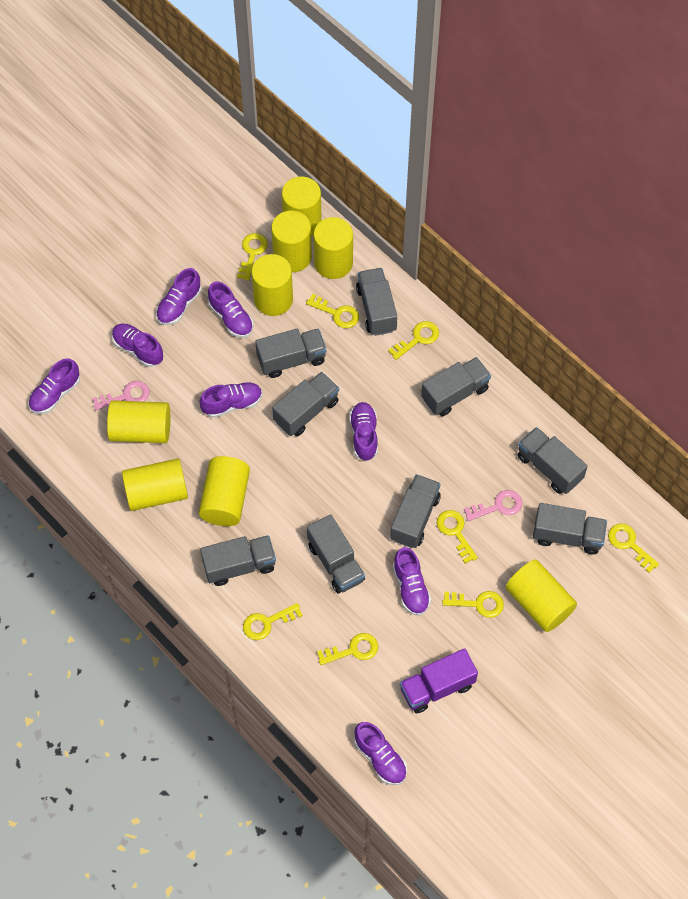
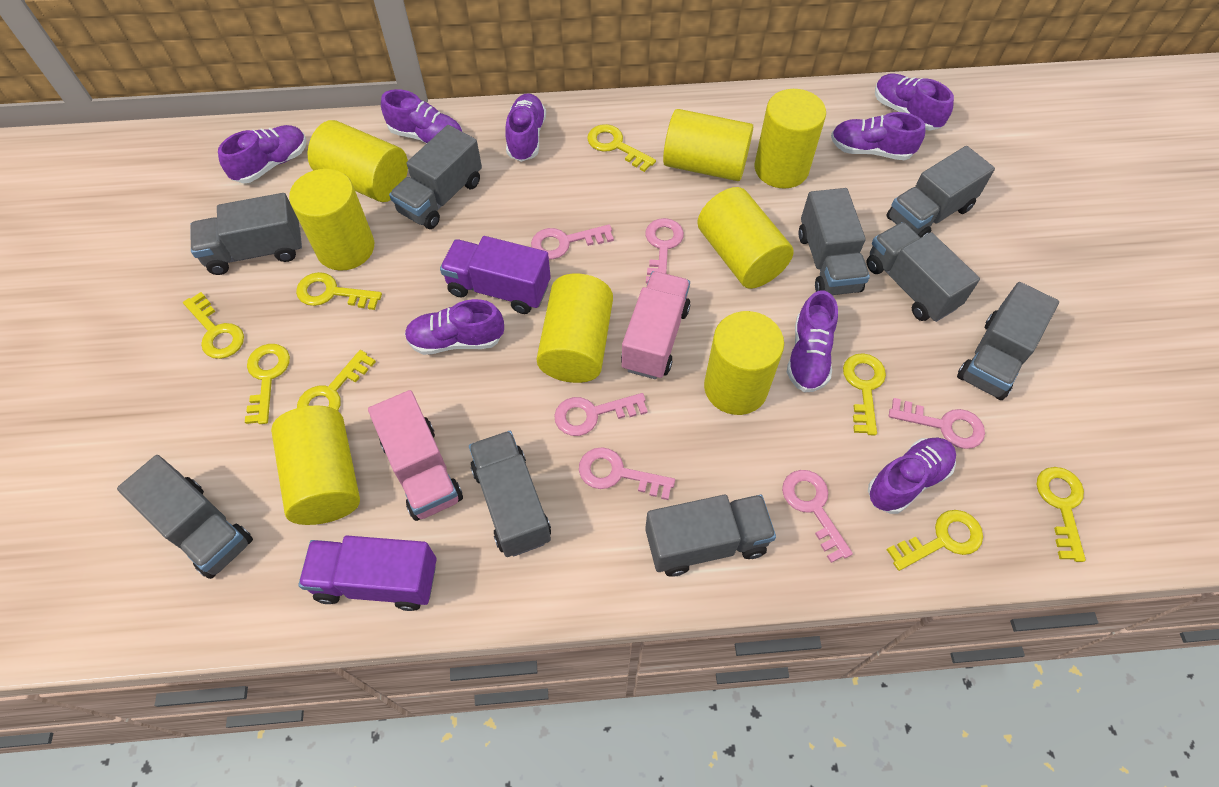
pink key: 2 -> 6
pink truck: 0 -> 2
purple truck: 1 -> 2

